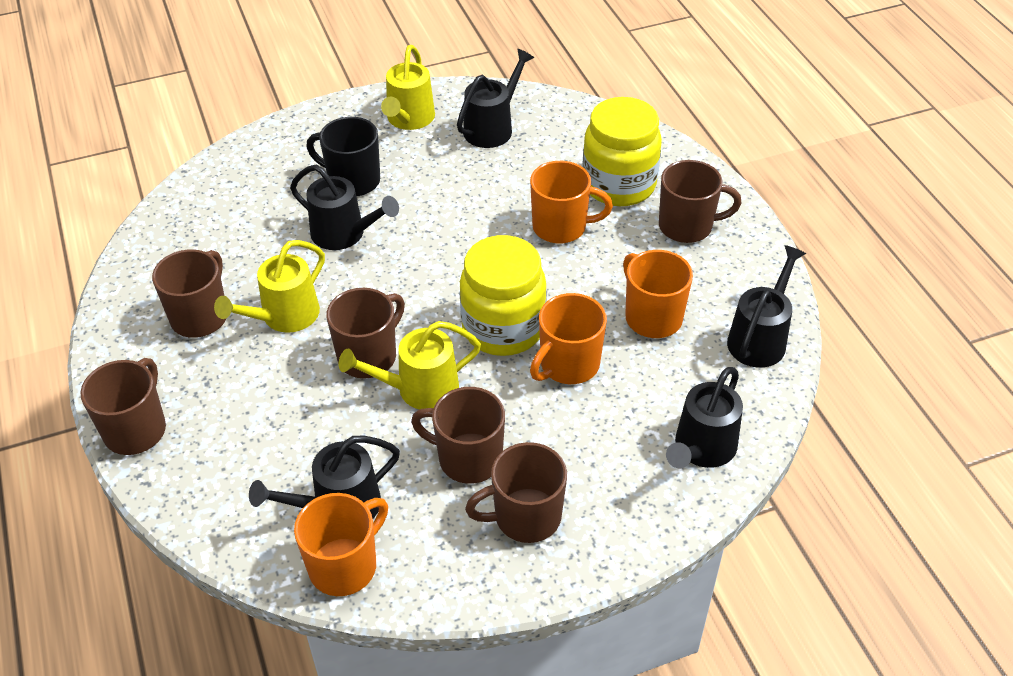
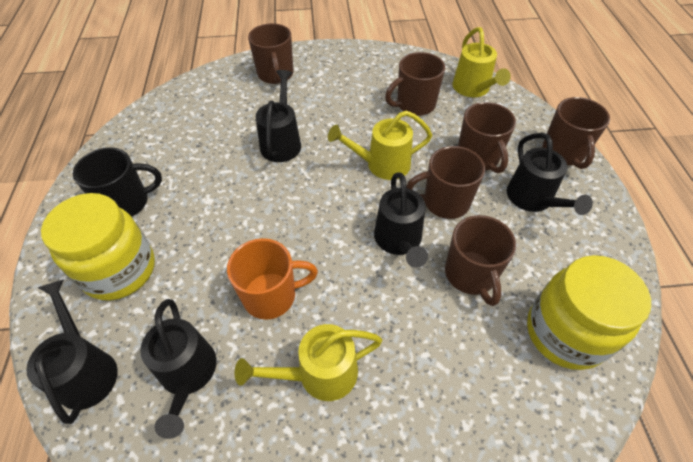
orange mug: 4 -> 1

